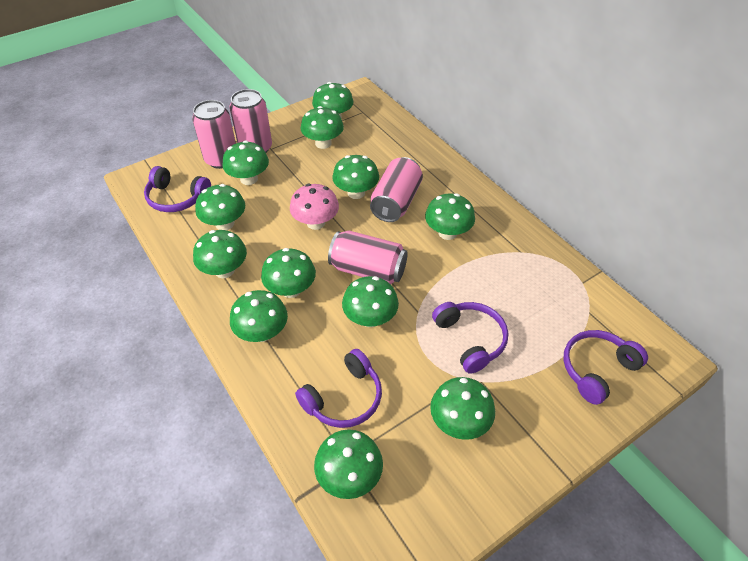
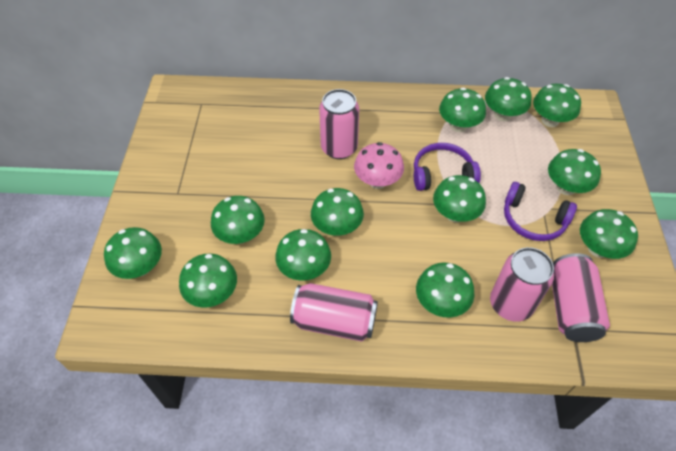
purple headphones: 4 -> 2

